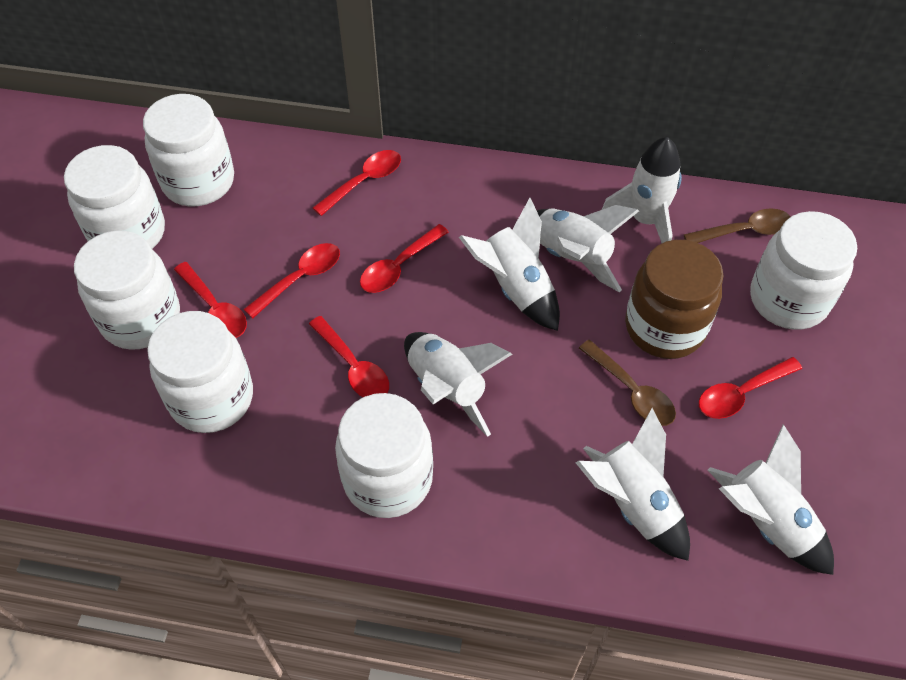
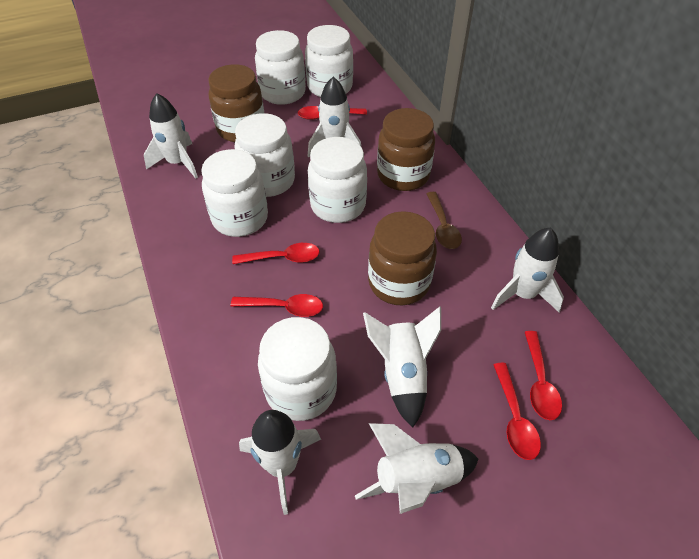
brown jar: 1 -> 3
brown spoon: 2 -> 1
red spoon: 6 -> 5

